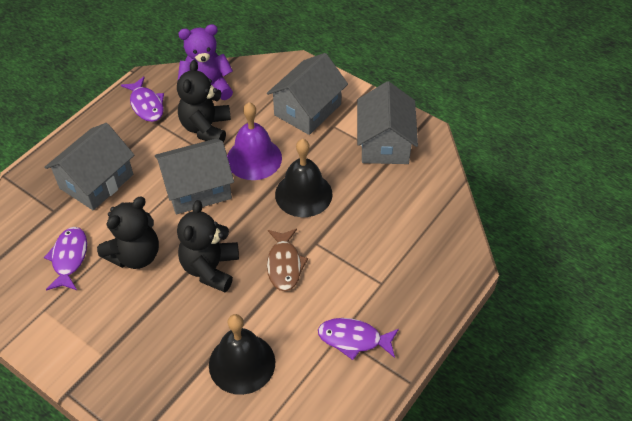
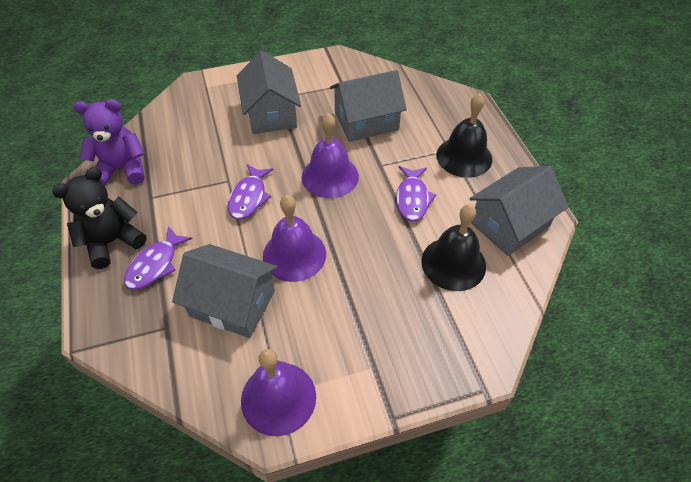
black teddy bear: 3 -> 1
brown fish: 1 -> 0
purple bell: 1 -> 3

